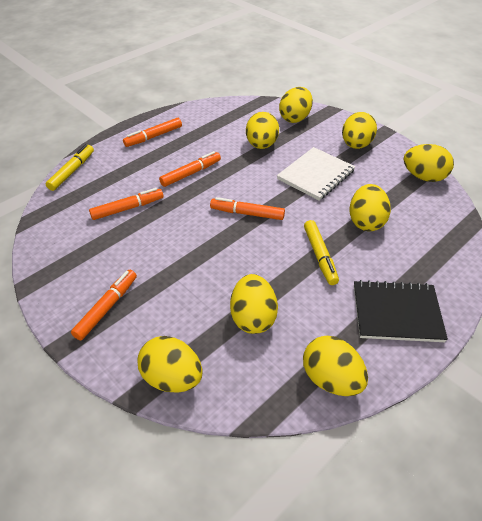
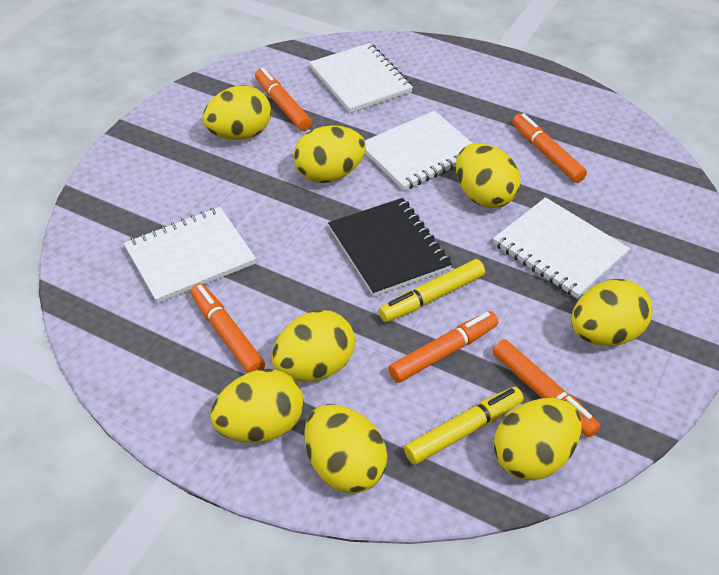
white notebook: 1 -> 4

